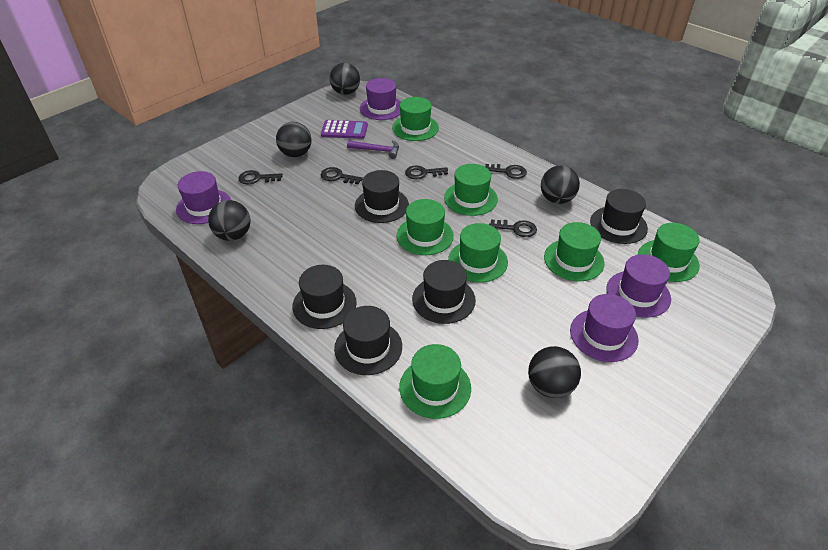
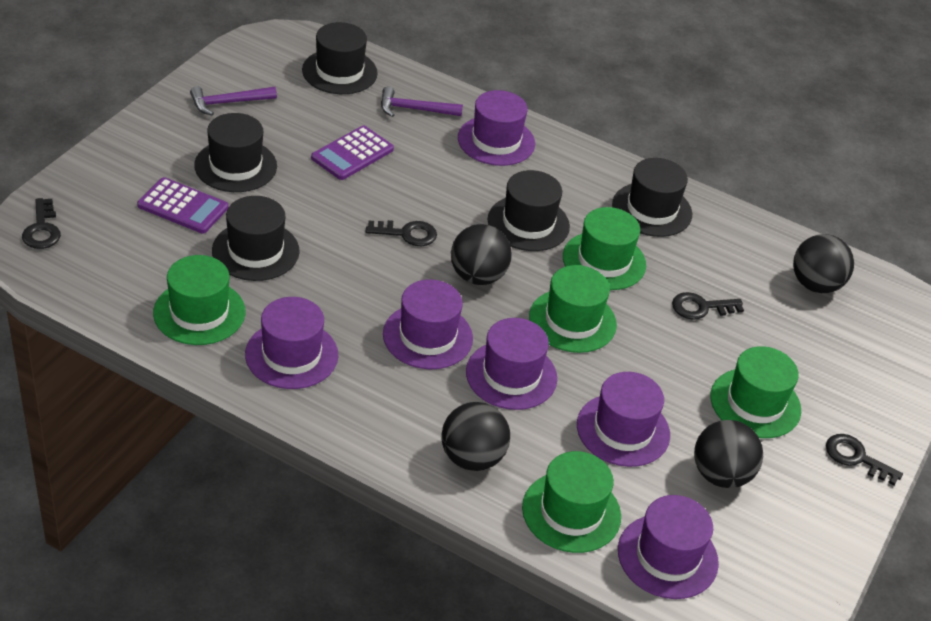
black ball: 5 -> 4
black key: 5 -> 4
green hat: 7 -> 5
purple calculator: 1 -> 2
purple hammer: 1 -> 2
purple hat: 4 -> 6

